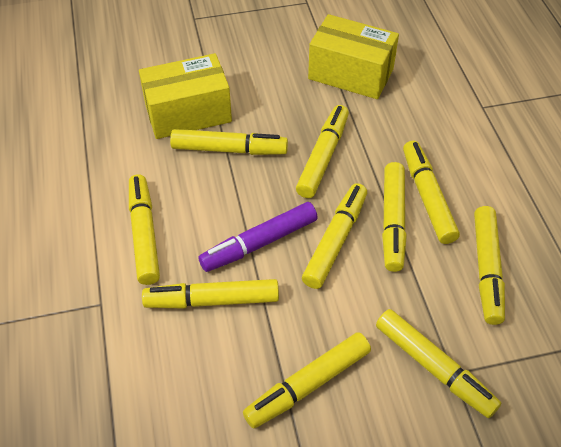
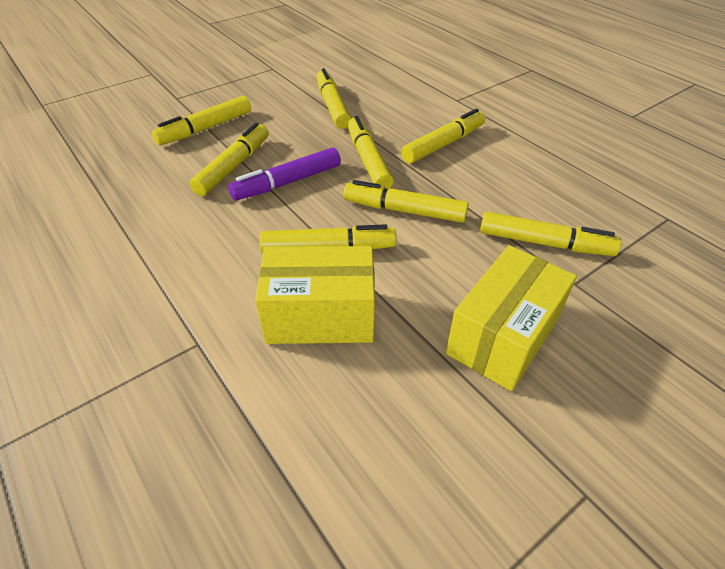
yellow marker: 10 -> 8

